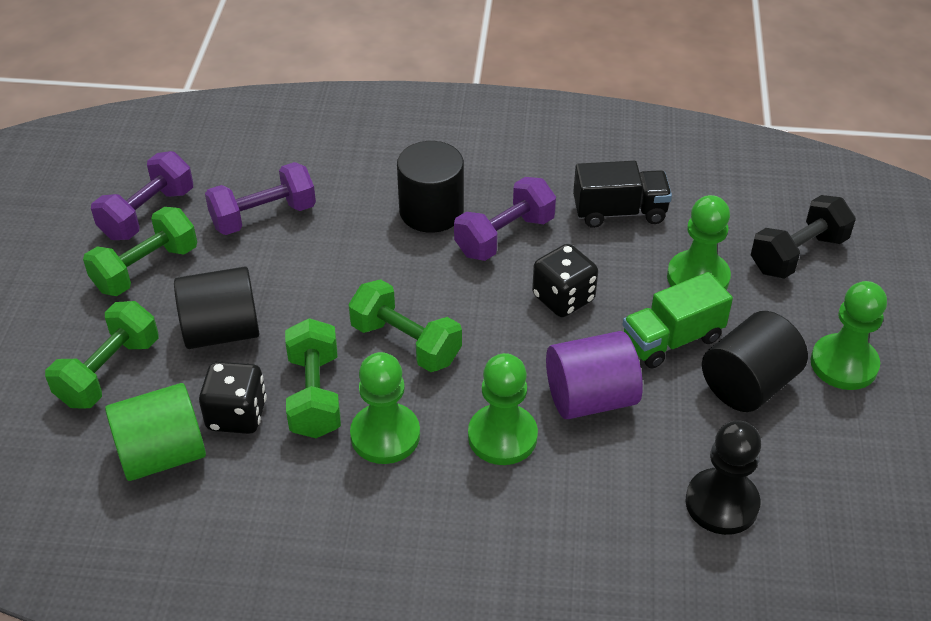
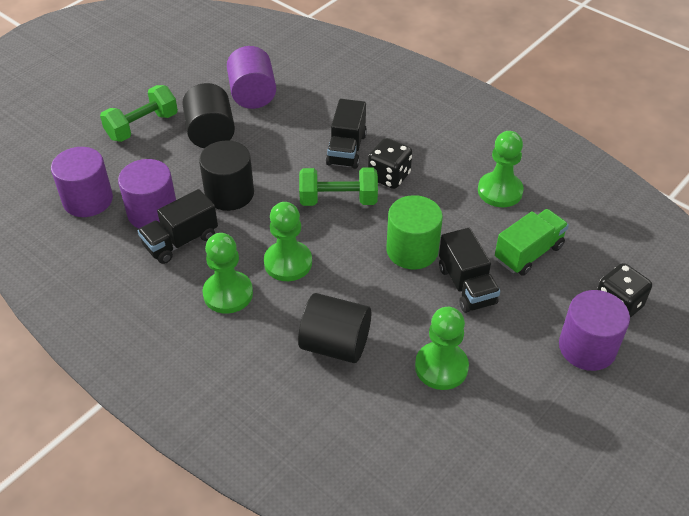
black dumbbell: 1 -> 0
black pawn: 1 -> 0
black truck: 1 -> 3
green dumbbell: 4 -> 2
purple cylinder: 1 -> 4
purple dumbbell: 3 -> 0

